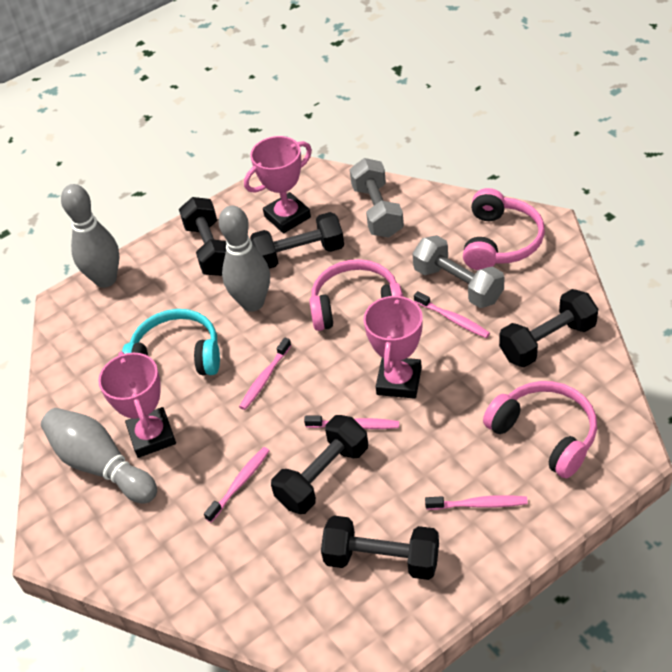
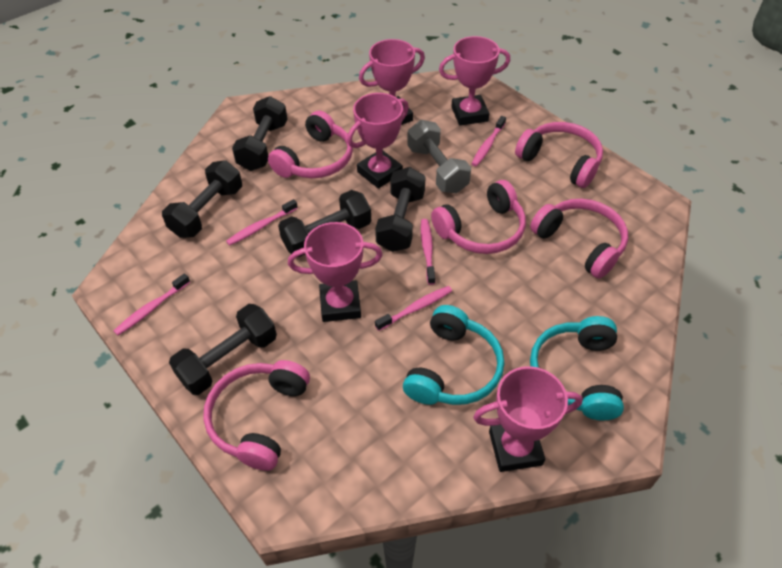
grey bowling pin: 3 -> 0
grey dumbbell: 2 -> 1
pink headphones: 3 -> 5
pink trophy: 3 -> 5
turquoise headphones: 1 -> 2

